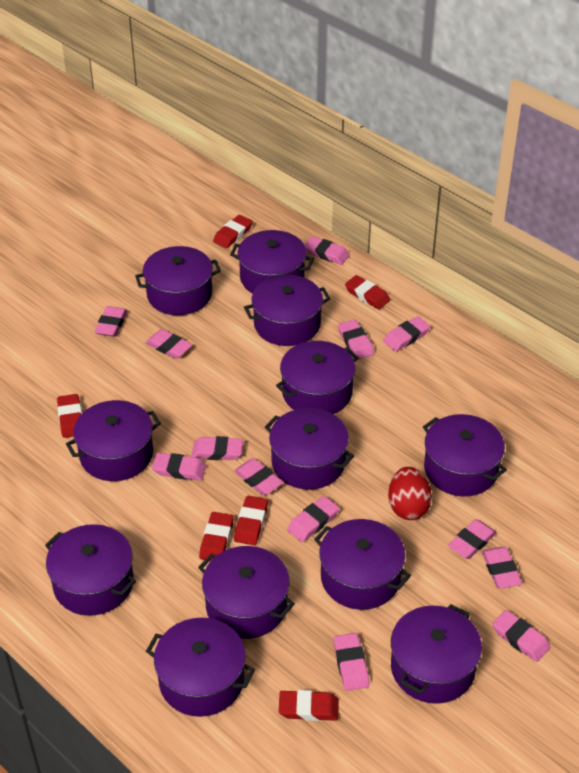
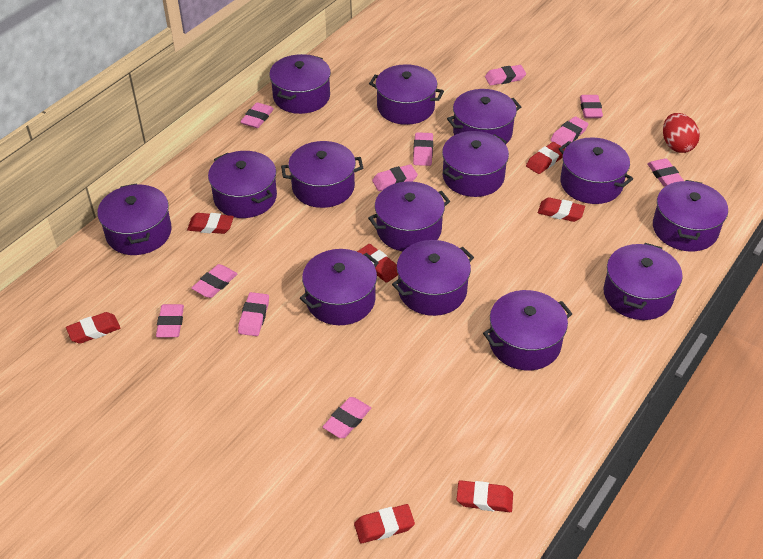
pink eraser: 13 -> 11
purple pot: 12 -> 14
red eraser: 6 -> 7

